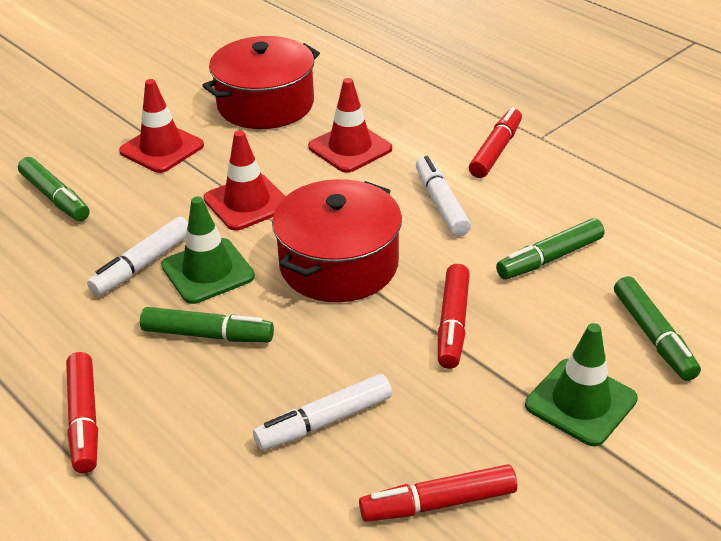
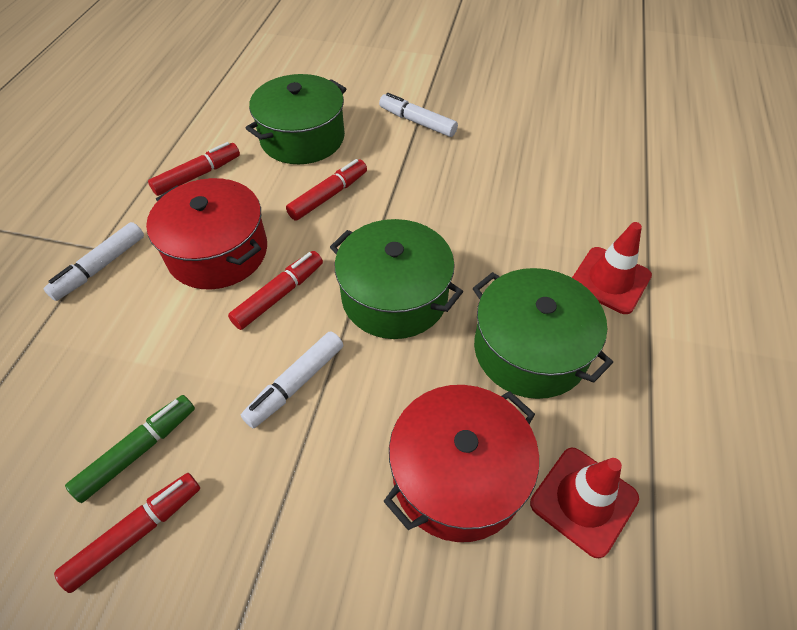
green marker: 4 -> 1
green pot: 0 -> 3
green traffic cone: 2 -> 0
red traffic cone: 3 -> 2

